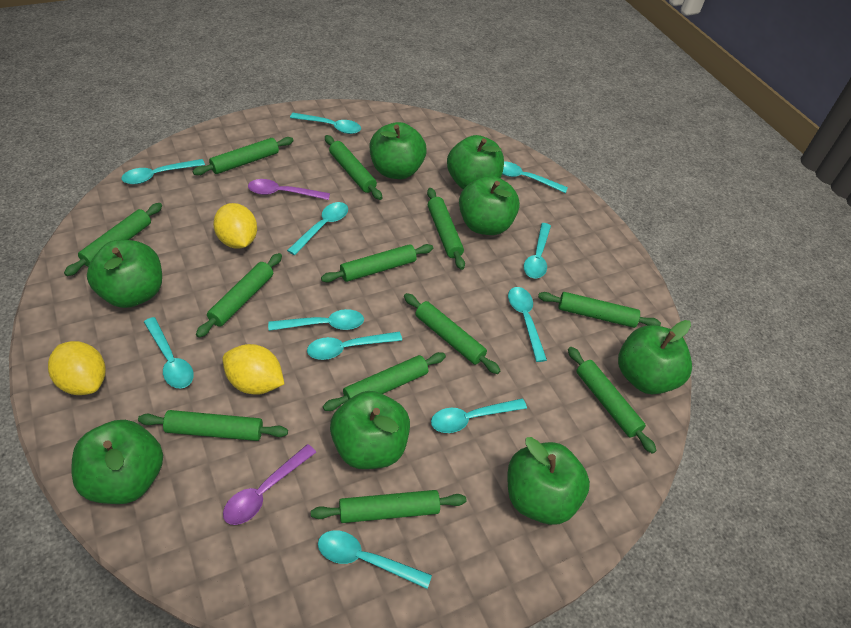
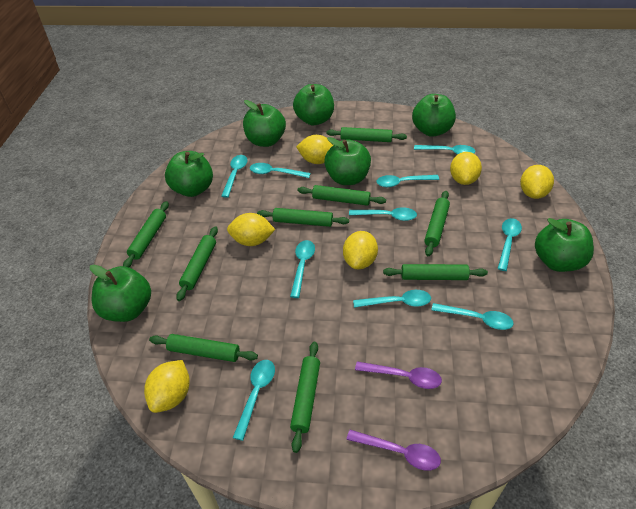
green apple: 8 -> 7
green rolling pin: 12 -> 9
turquoise spoon: 11 -> 10
yellow lemon: 3 -> 6

